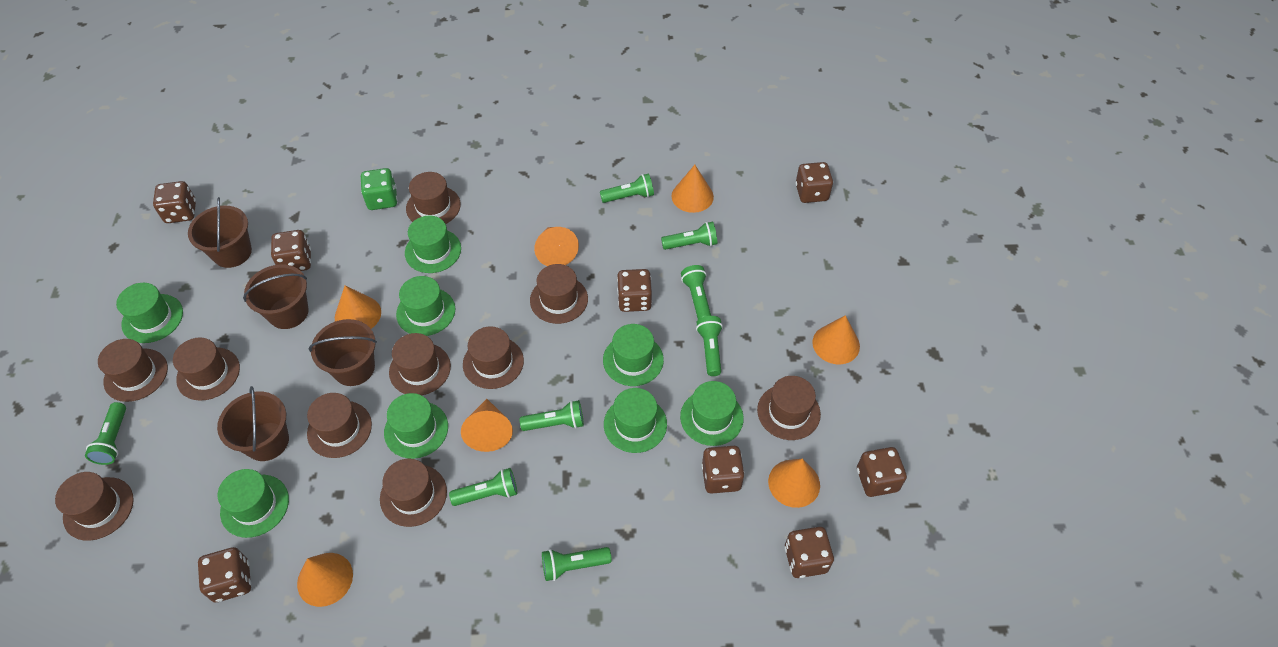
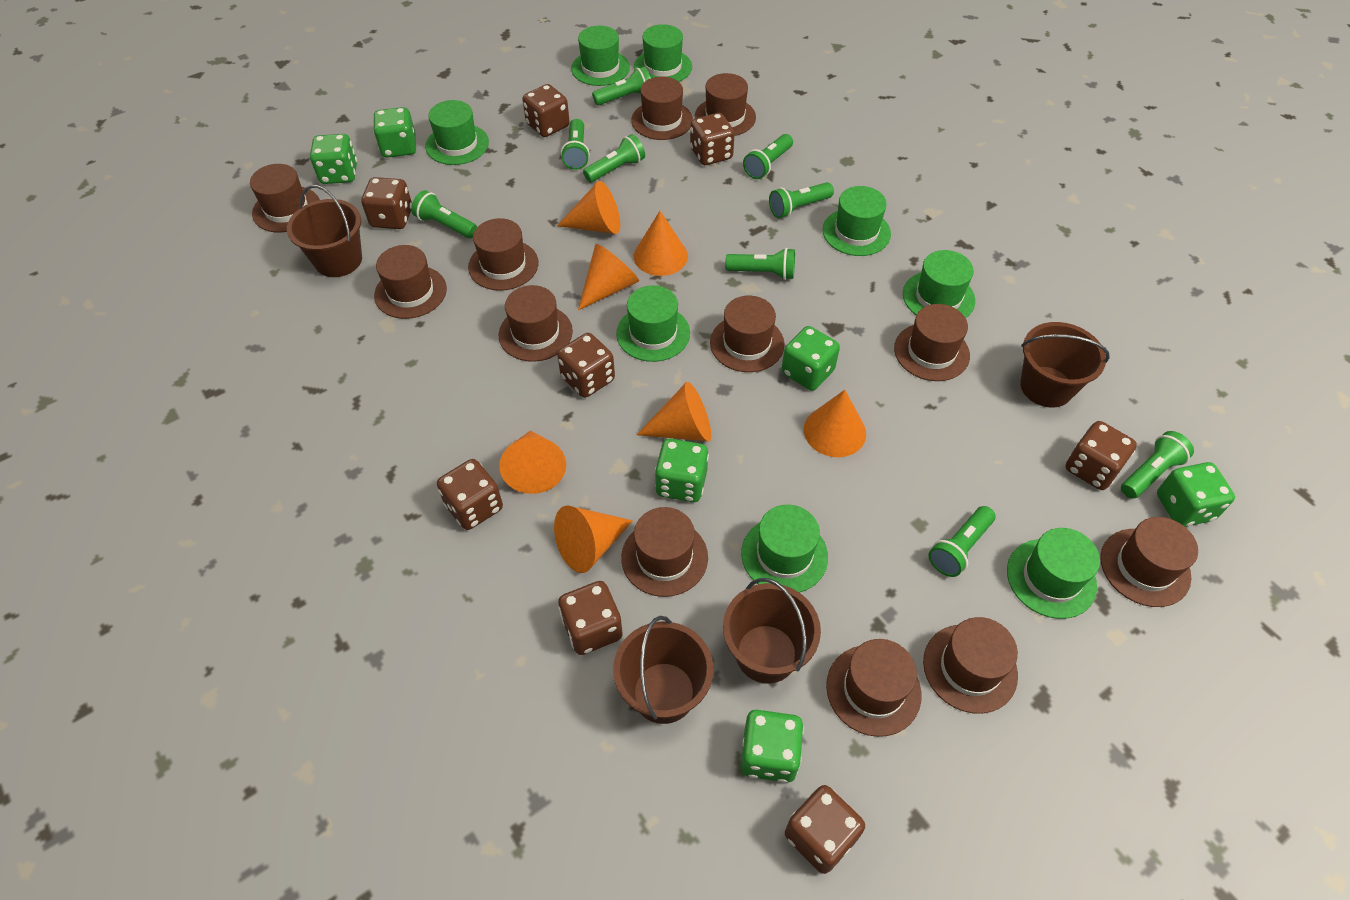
brown hat: 10 -> 12
green dice: 1 -> 6
green flashlight: 8 -> 9

